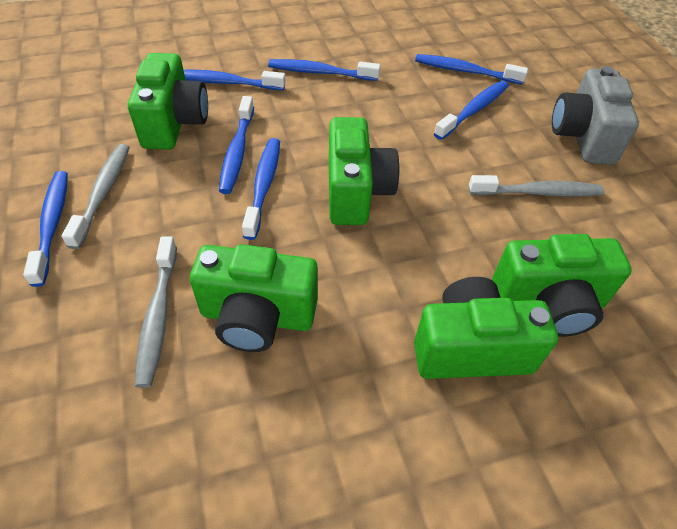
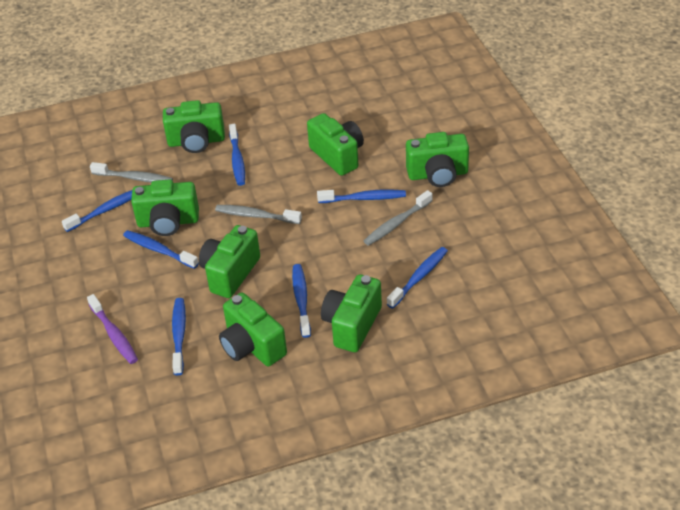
green camera: 5 -> 7
grey camera: 1 -> 0
purple toothbrush: 0 -> 1

